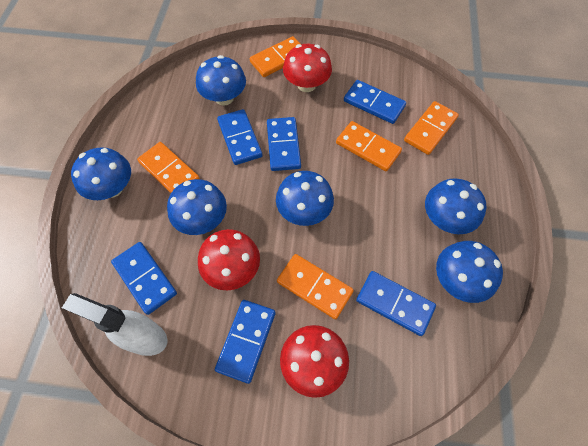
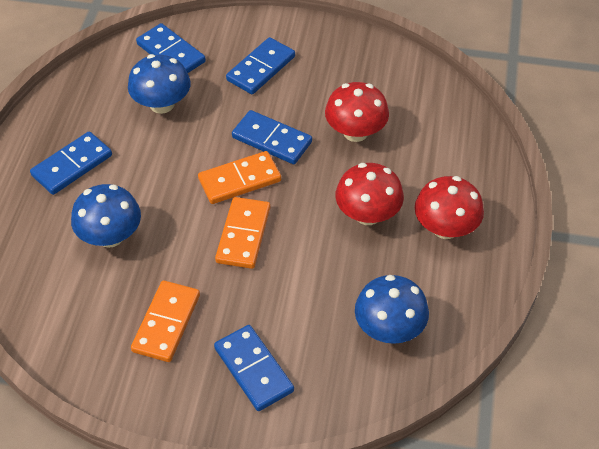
blue domino: 6 -> 5
blue mushroom: 6 -> 3
orange domino: 5 -> 3
white spray bottle: 1 -> 0

